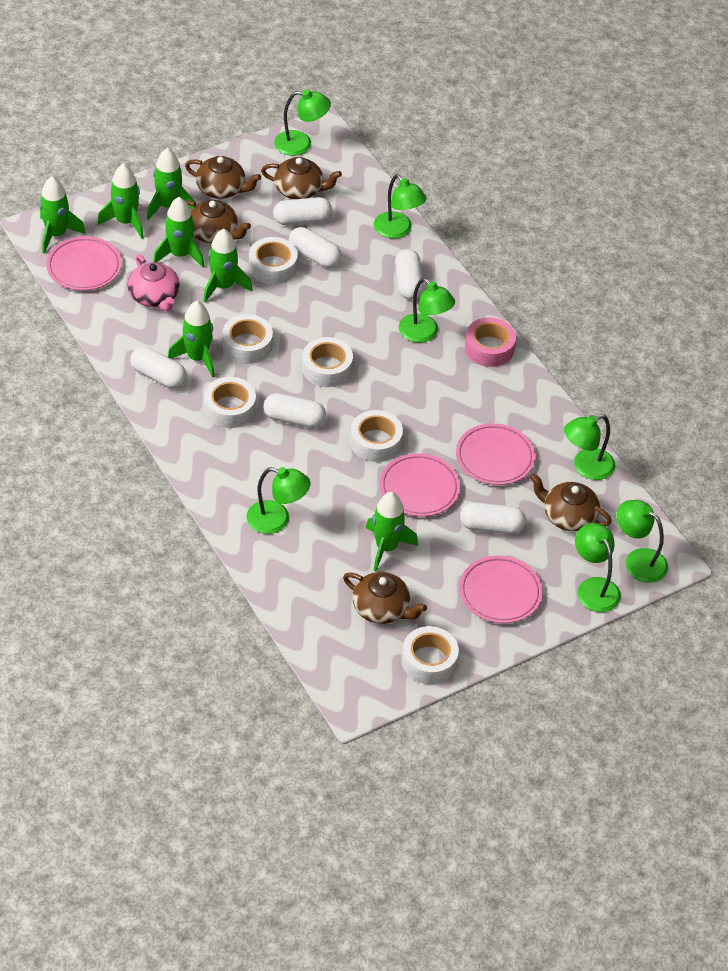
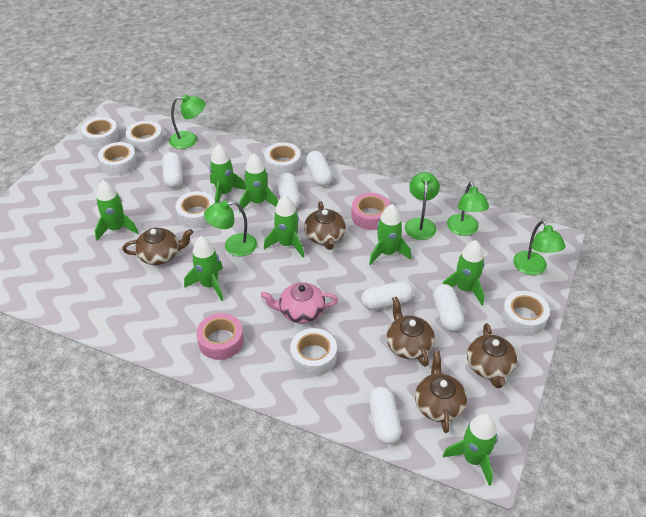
green lamp: 7 -> 5
green rocket: 7 -> 8
pink plate: 4 -> 0
pink tape: 1 -> 2
white tape: 6 -> 7

